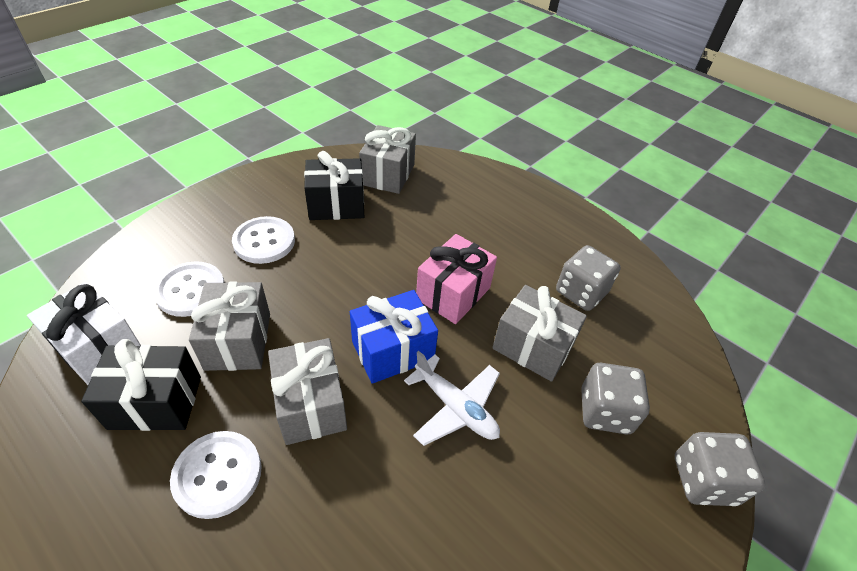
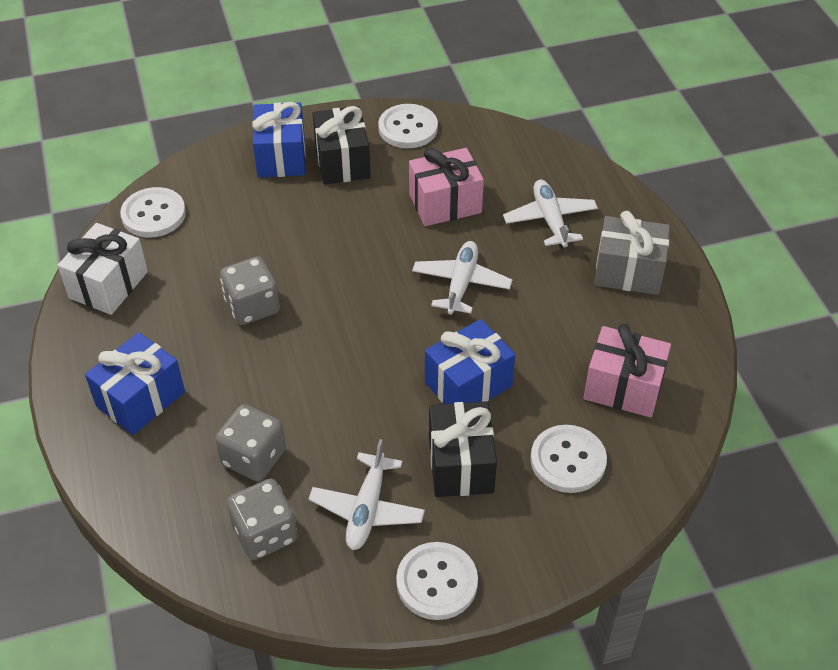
blue gift: 1 -> 3
grey gift: 4 -> 1
pink gift: 1 -> 2
white button: 3 -> 4
white plane: 1 -> 3

